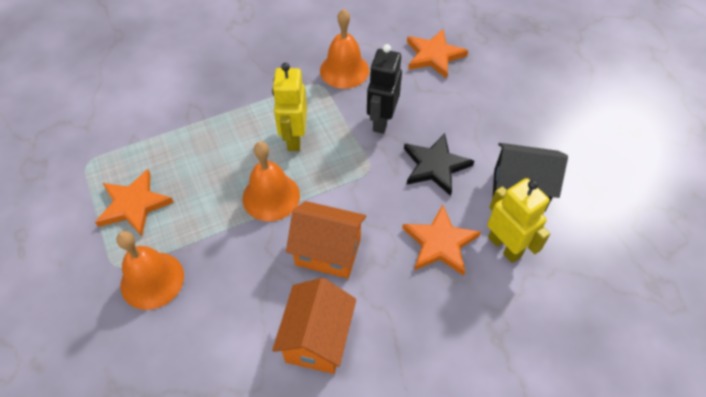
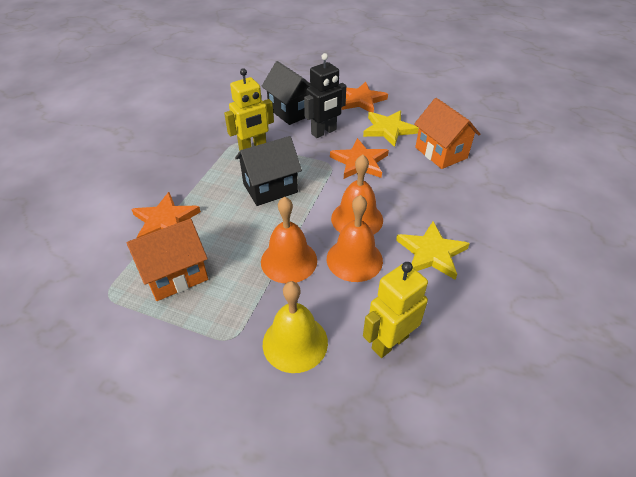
black house: 1 -> 2
black star: 1 -> 0
yellow bell: 0 -> 1
yellow star: 0 -> 2

